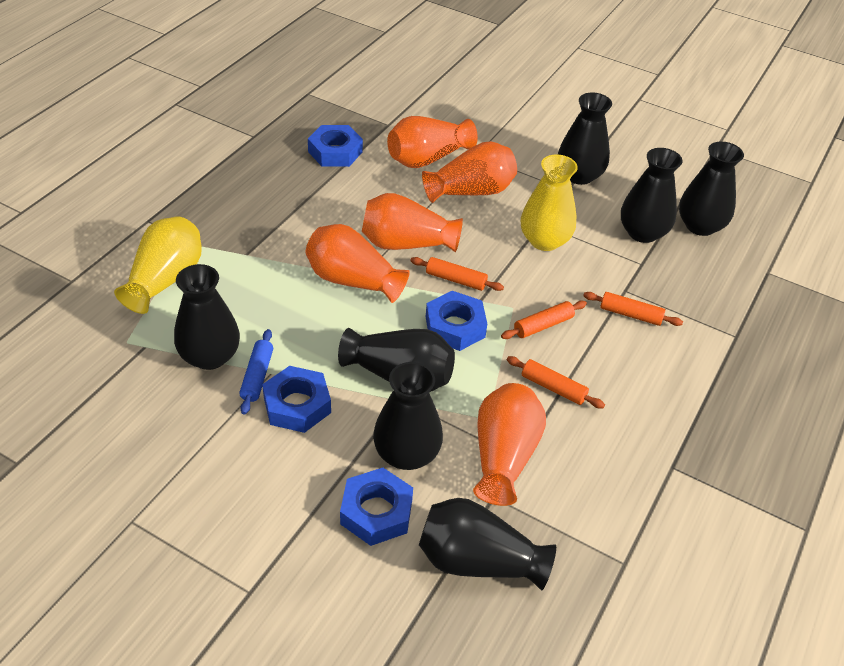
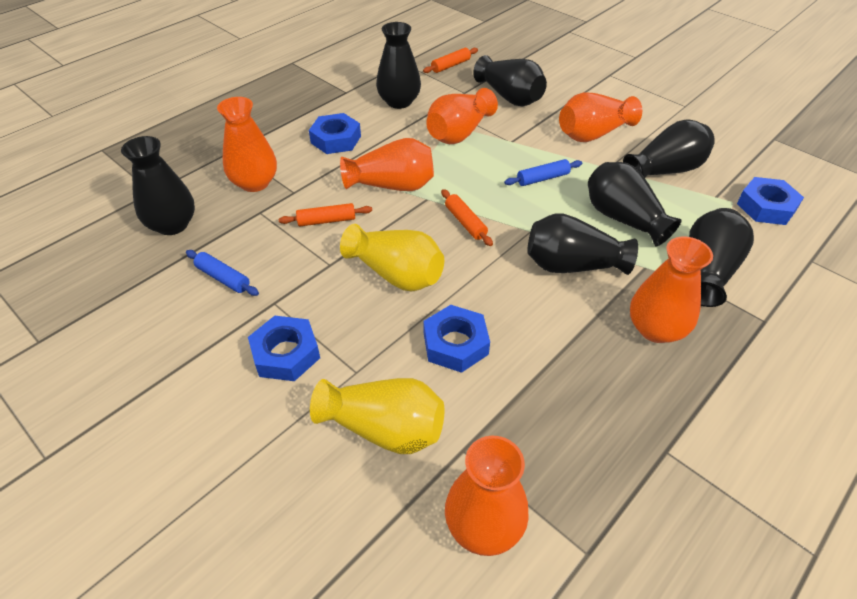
blue rolling pin: 1 -> 2
orange rolling pin: 4 -> 3
orange vase: 5 -> 6

